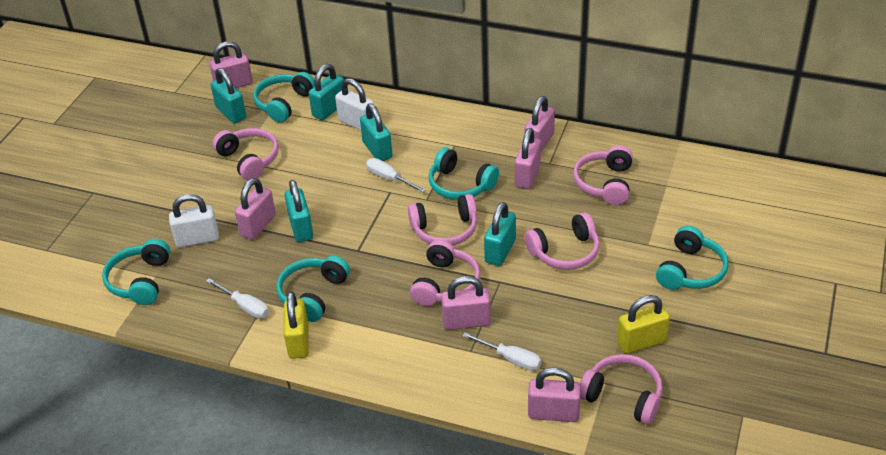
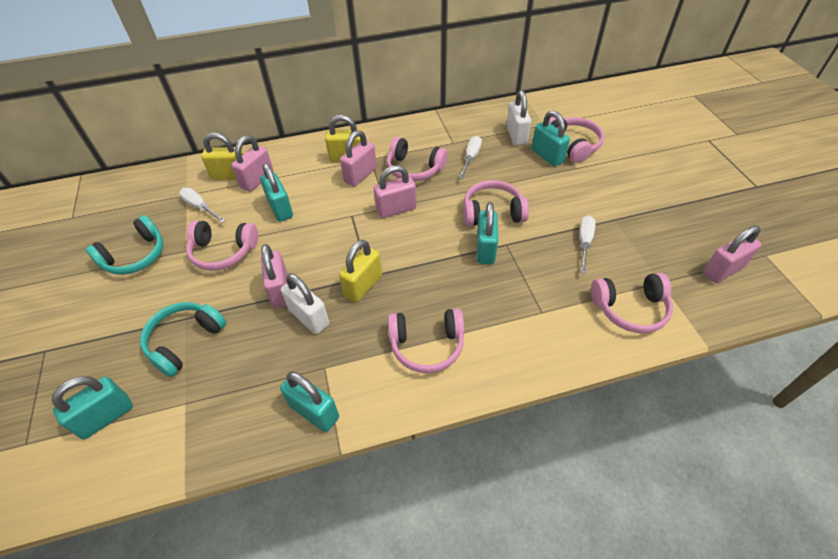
pink padlock: 6 -> 5
turquoise headphones: 5 -> 2
yellow padlock: 2 -> 3

